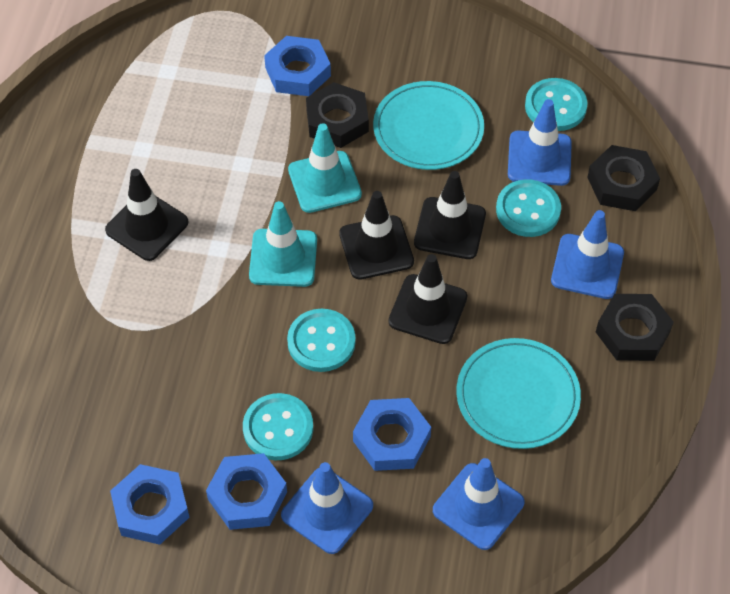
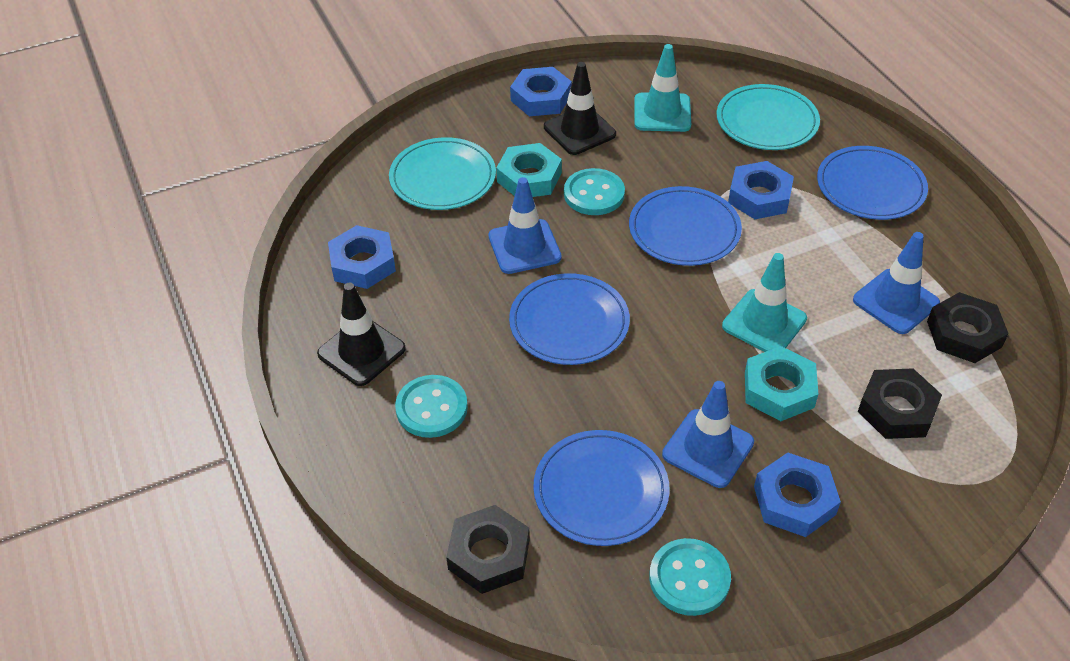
black traffic cone: 4 -> 2
blue plate: 0 -> 4
blue traffic cone: 4 -> 3
turquoise button: 4 -> 3
turquoise nut: 0 -> 2

